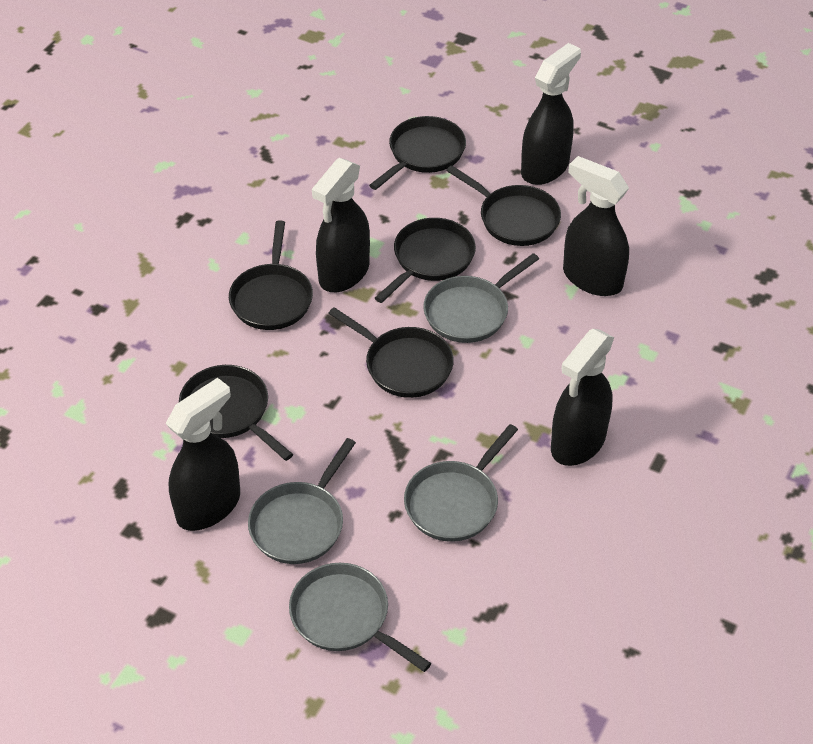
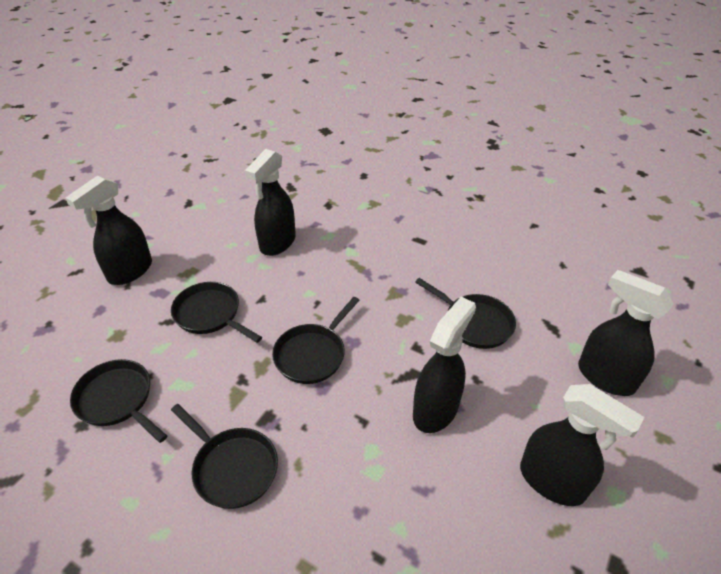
black pan: 6 -> 5
grey pan: 4 -> 0

